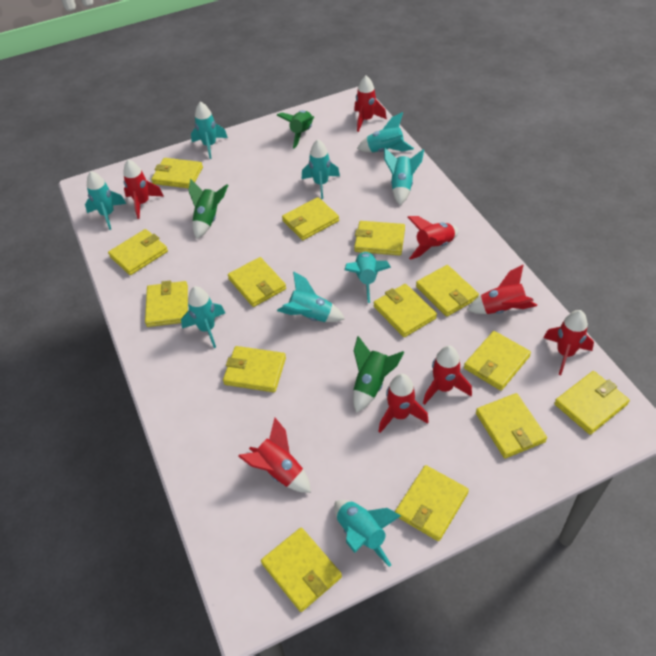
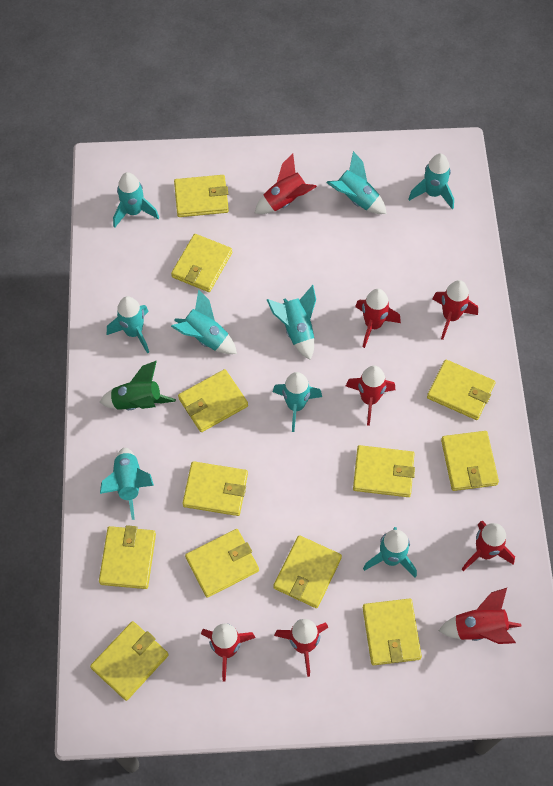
green rocket: 3 -> 1
yellow wallet: 14 -> 12

